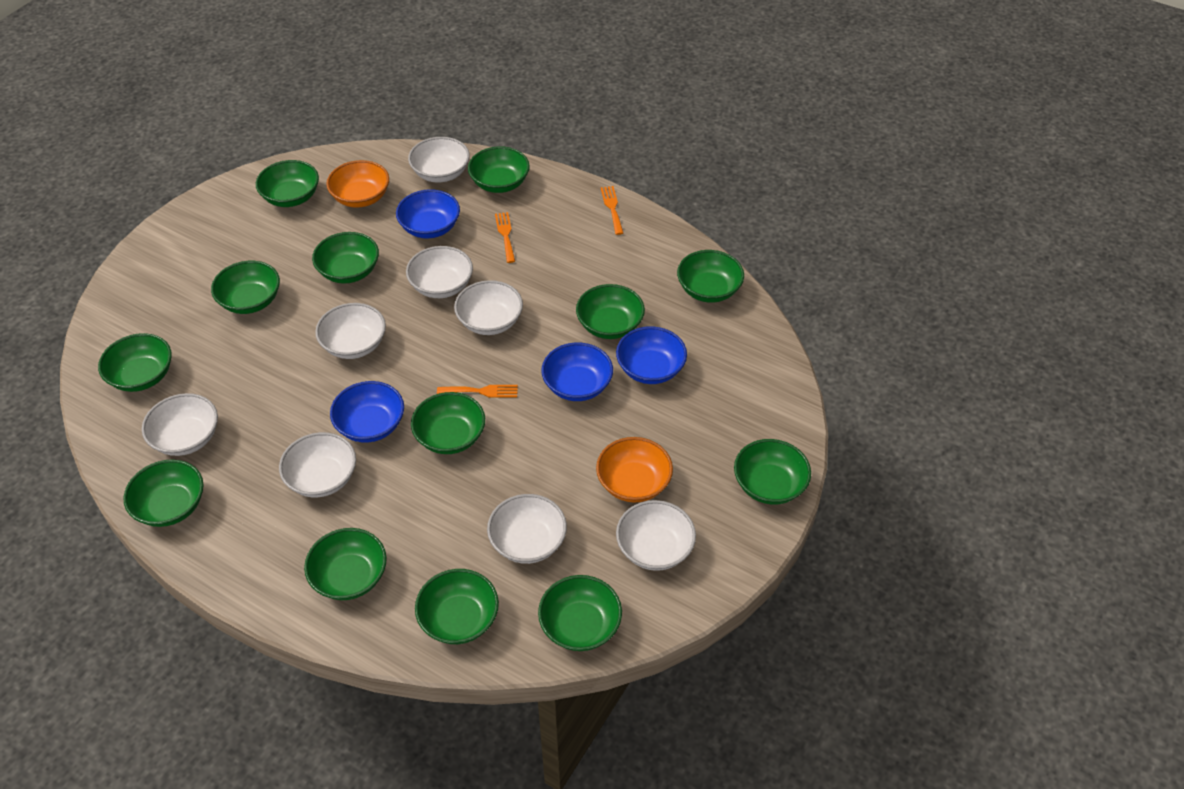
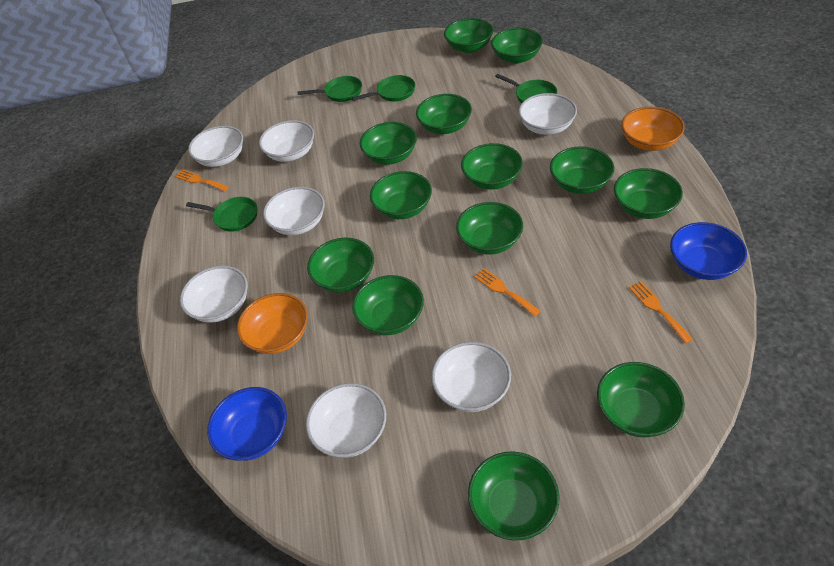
blue bowl: 4 -> 2
green pan: 0 -> 4
white bowl: 8 -> 7

